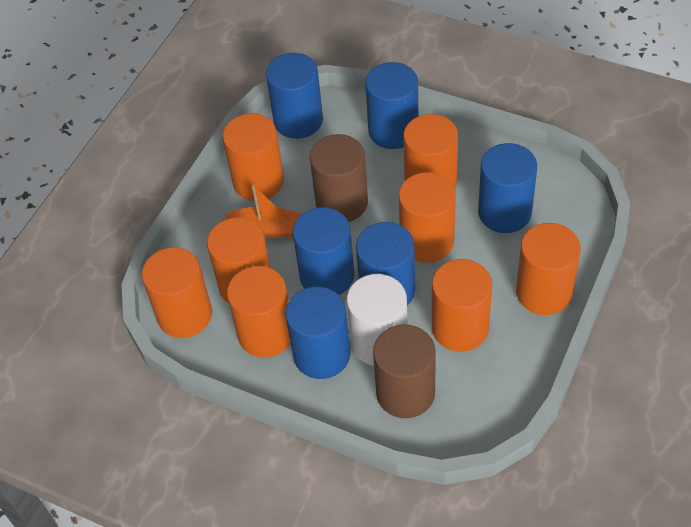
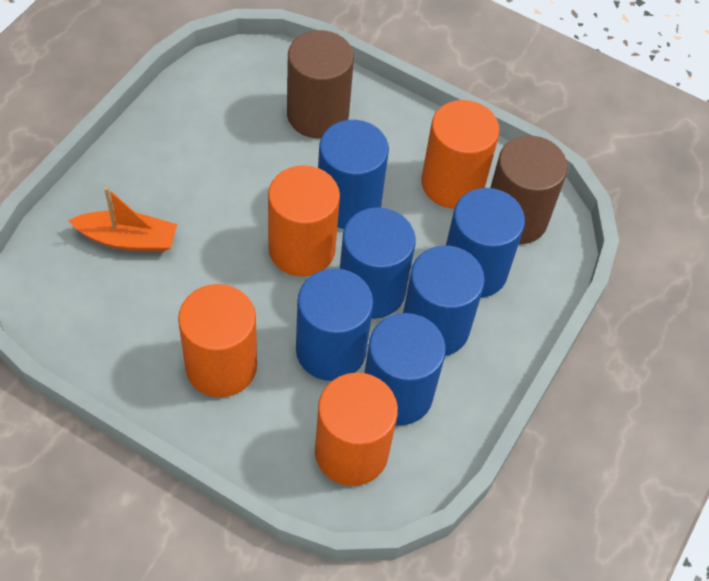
orange cylinder: 8 -> 4
white cylinder: 1 -> 0

